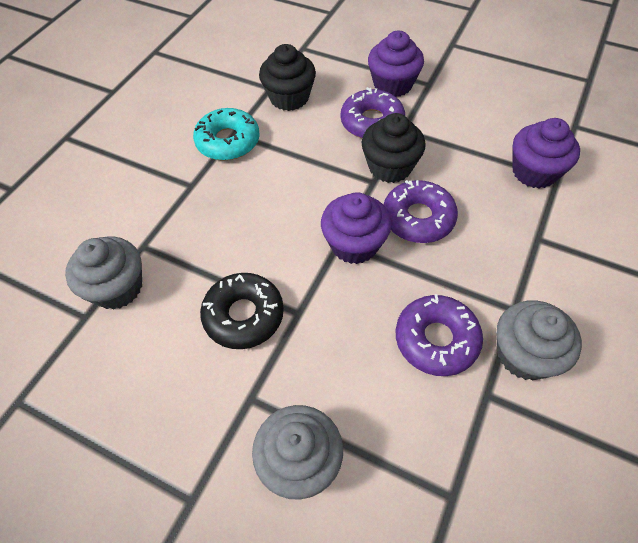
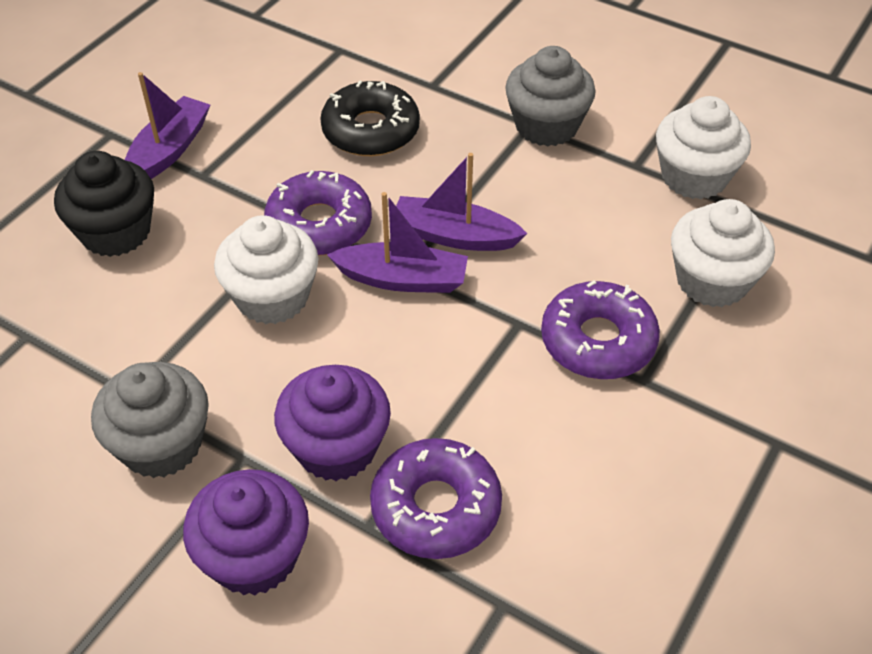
black cupcake: 2 -> 1
grey cupcake: 3 -> 2
purple boat: 0 -> 3
purple cupcake: 3 -> 2
turquoise donut: 1 -> 0
white cupcake: 0 -> 3

